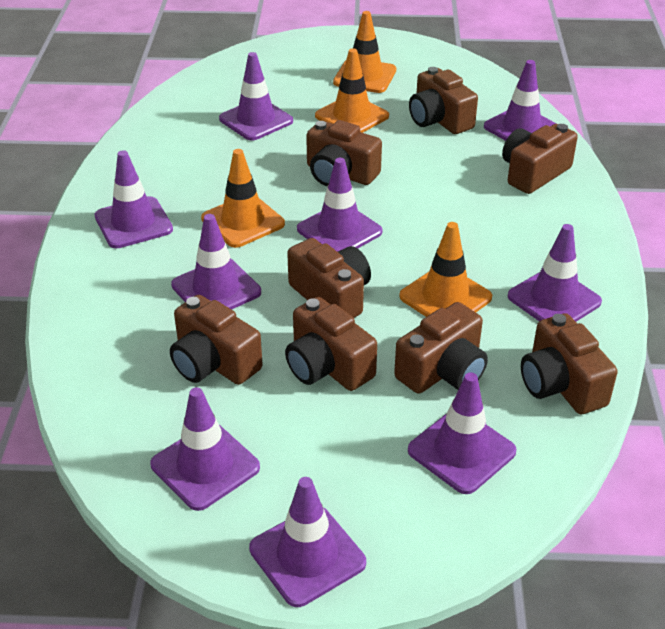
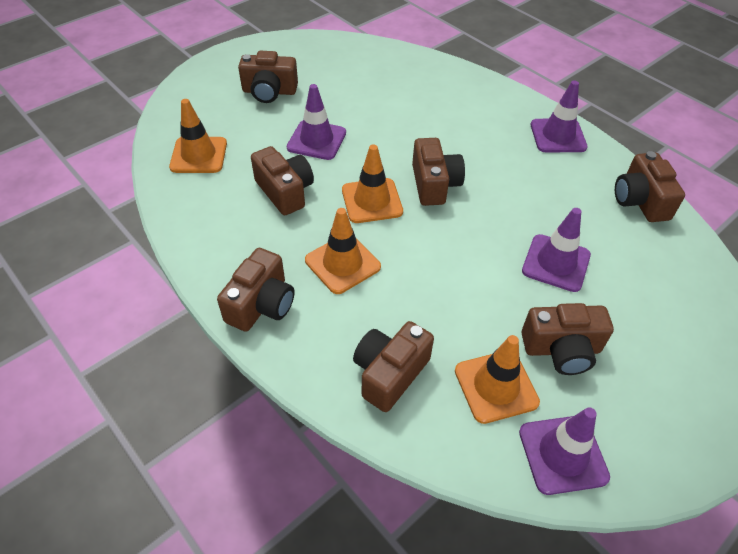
brown camera: 8 -> 7
purple traffic cone: 9 -> 4

